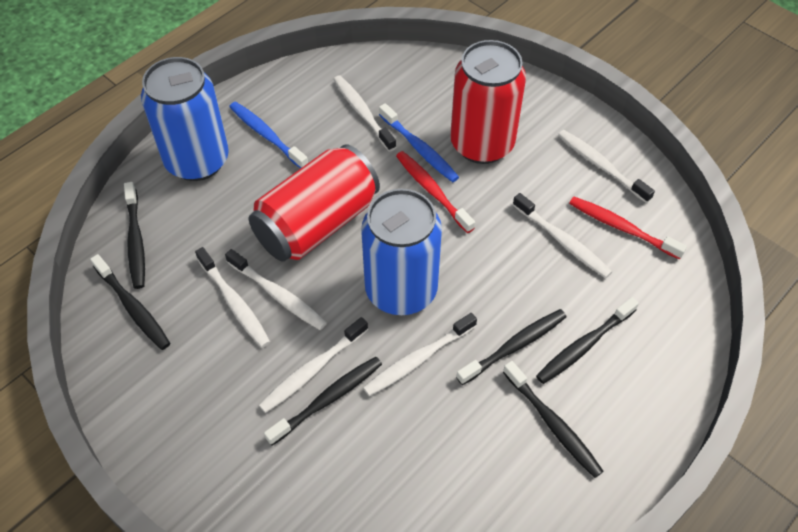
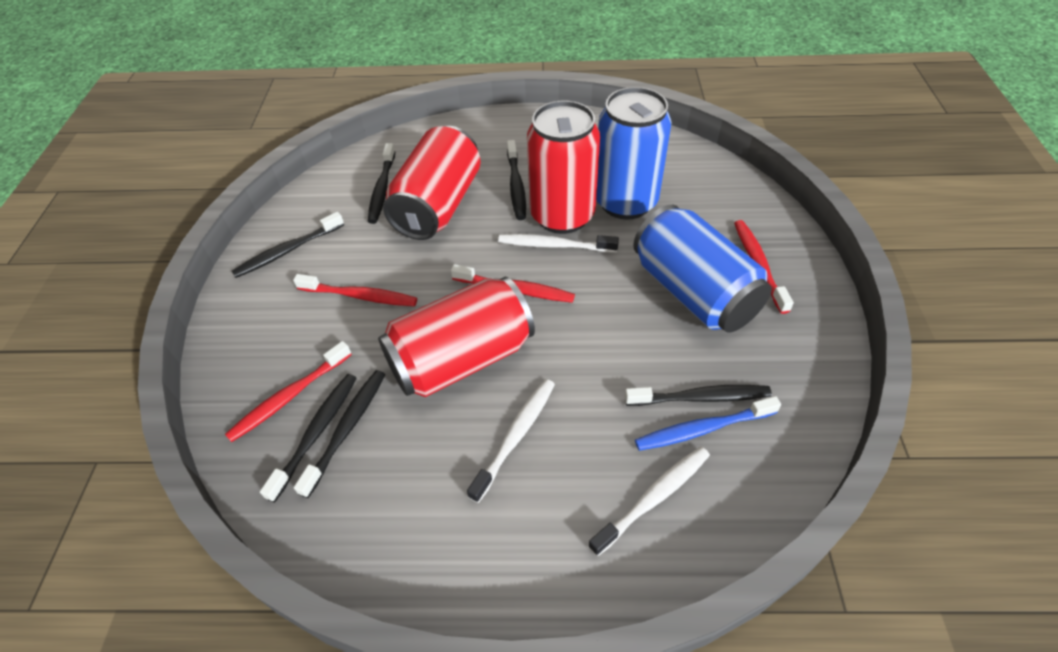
blue toothbrush: 2 -> 1
red can: 2 -> 3
red toothbrush: 2 -> 4
white toothbrush: 7 -> 3

